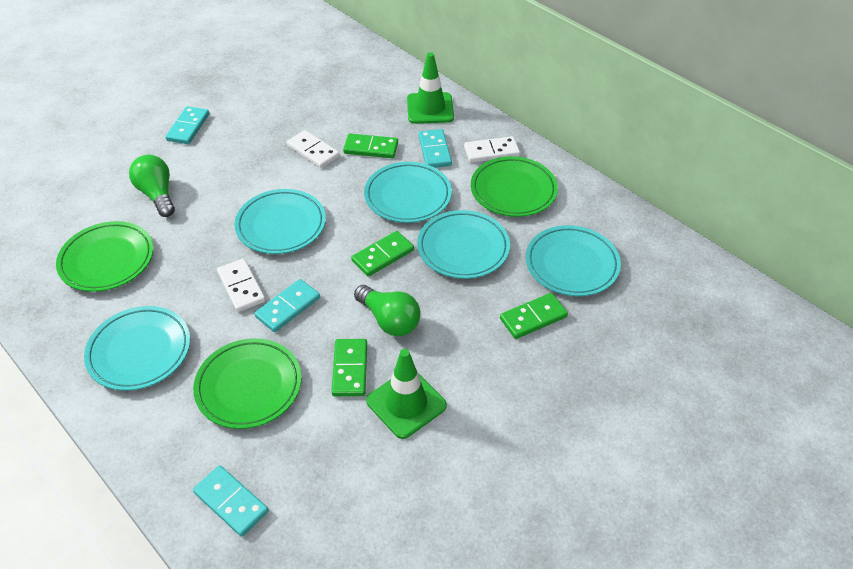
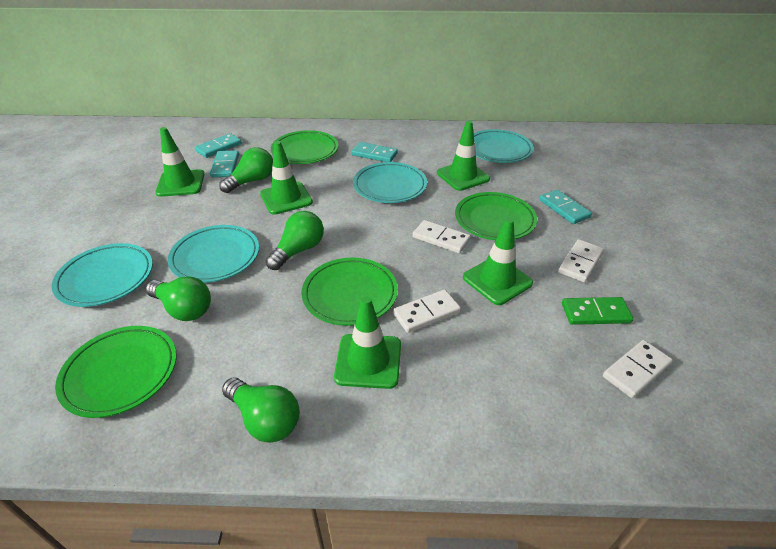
green domino: 4 -> 1
green light bulb: 2 -> 4
green plate: 3 -> 4
green traffic cone: 2 -> 5
turquoise plate: 5 -> 4
white domino: 3 -> 4

